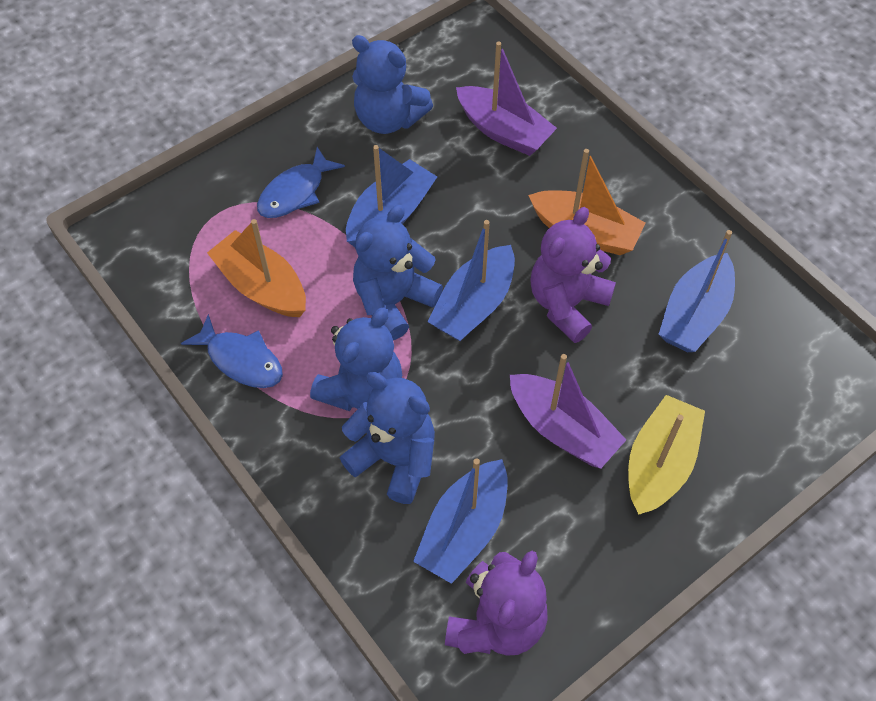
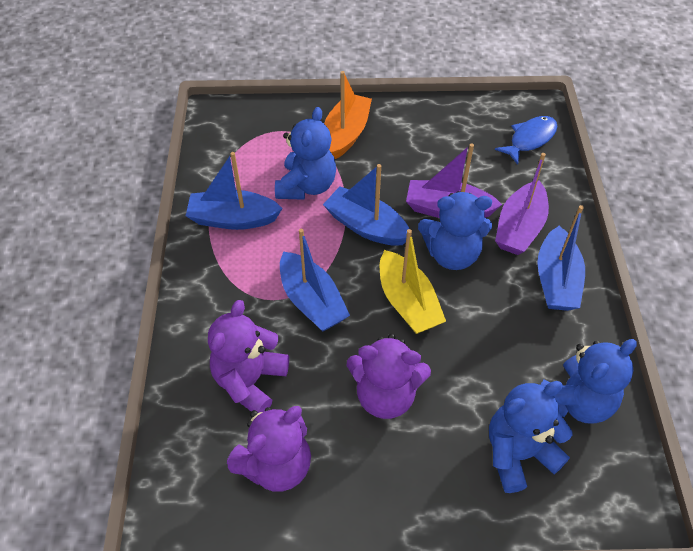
blue fish: 2 -> 1
orange boat: 2 -> 1
purple teddy bear: 2 -> 3

